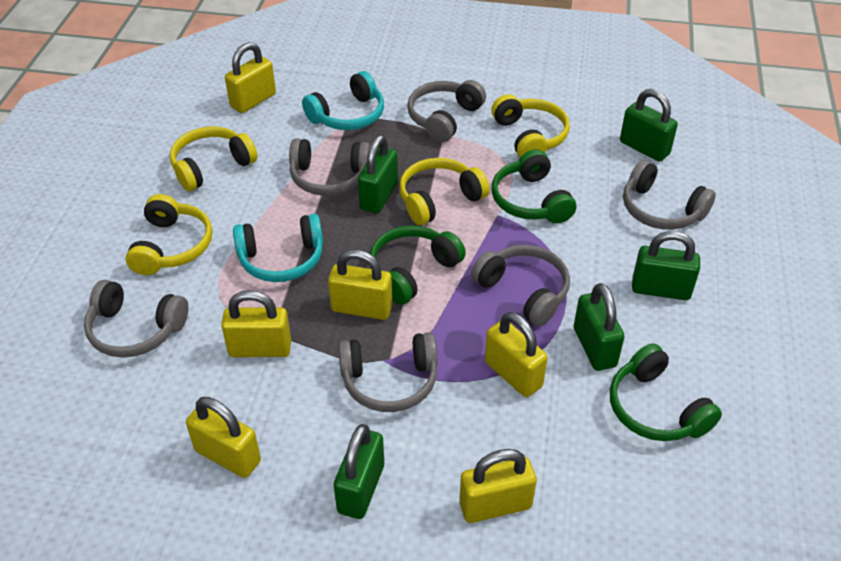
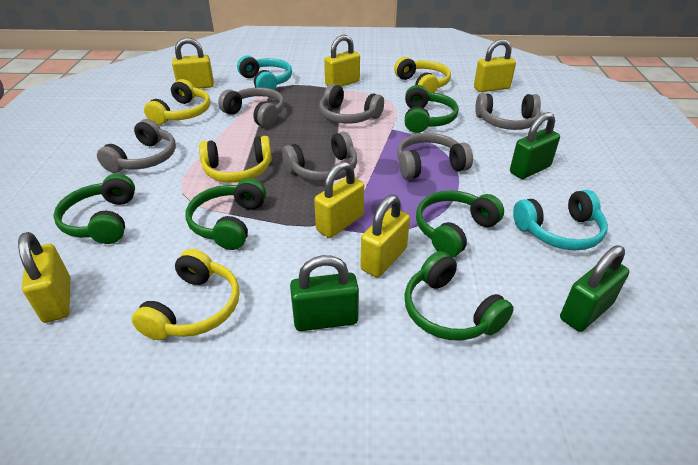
green headphones: 3 -> 5
green padlock: 5 -> 3

